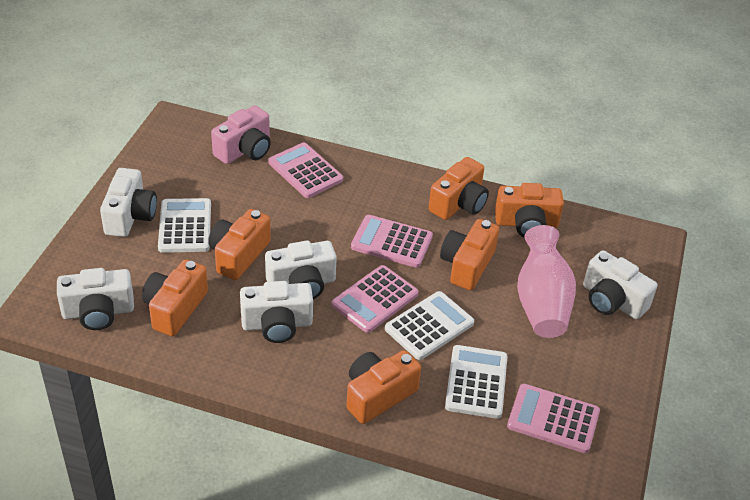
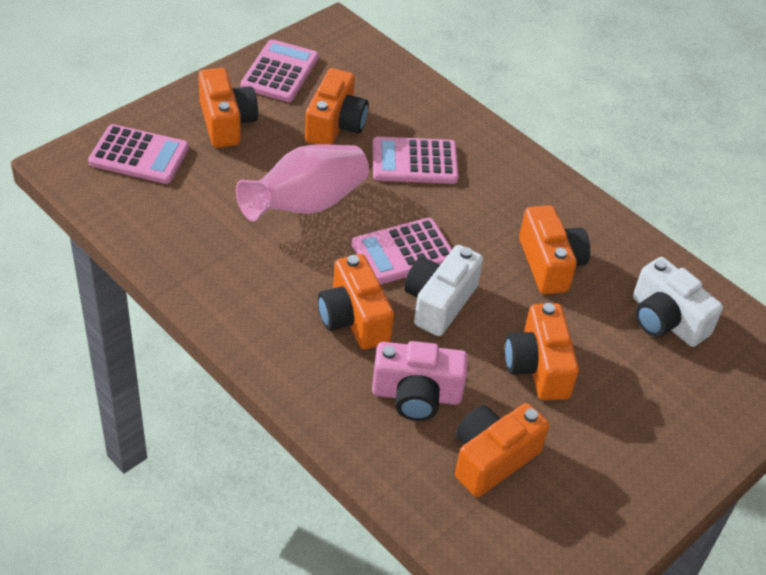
white calculator: 3 -> 0
white camera: 5 -> 2

